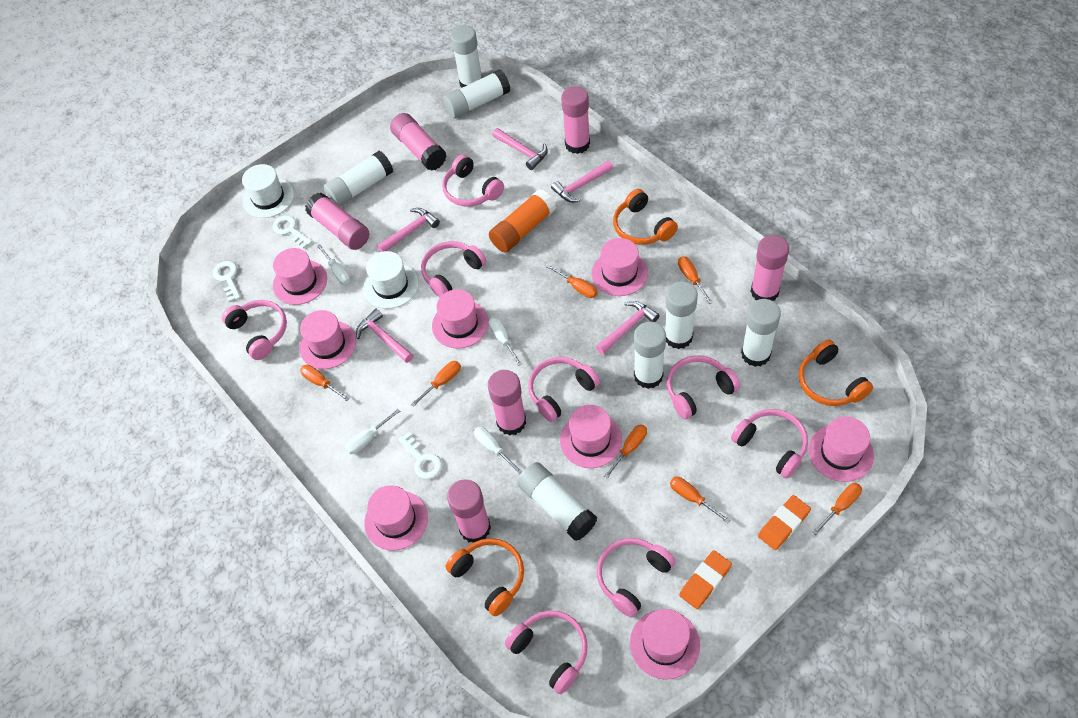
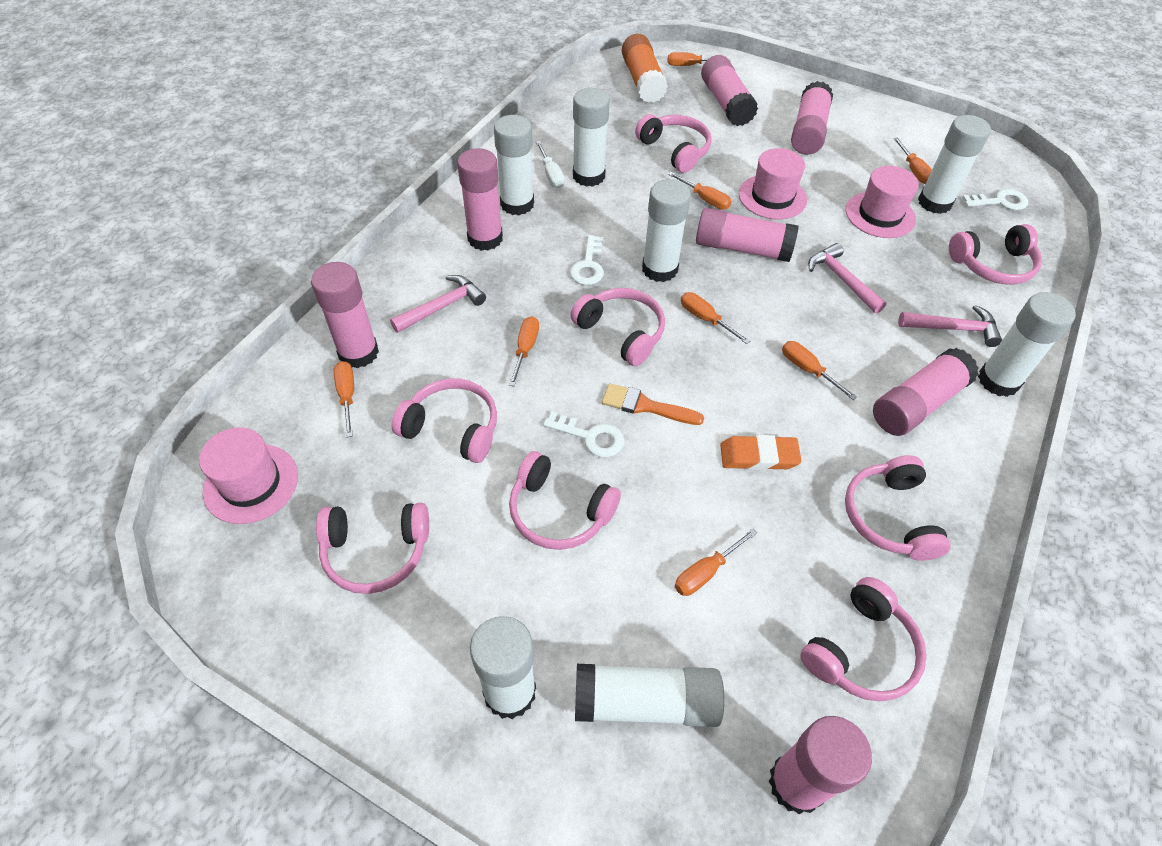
orange brush: 0 -> 1
orange eraser: 2 -> 1
orange headphones: 3 -> 0
orange screwdriver: 7 -> 8
pink glue stick: 6 -> 7
pink hammer: 5 -> 3
pink hat: 8 -> 3
white hat: 2 -> 0
white screwdriver: 4 -> 1

